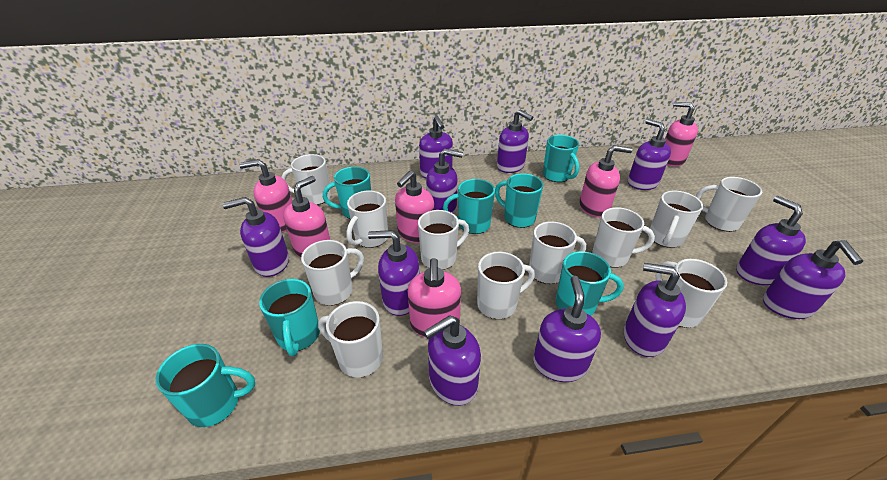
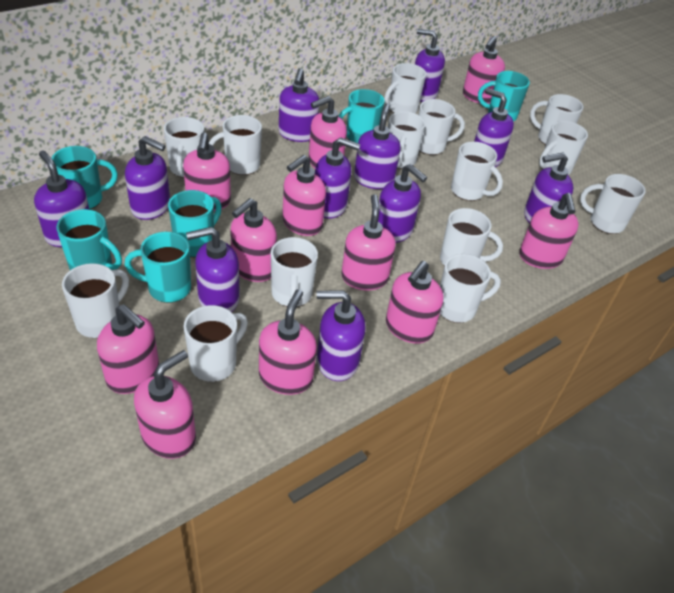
pink soap dispenser: 6 -> 11
turquoise mug: 7 -> 6
white mug: 11 -> 14

